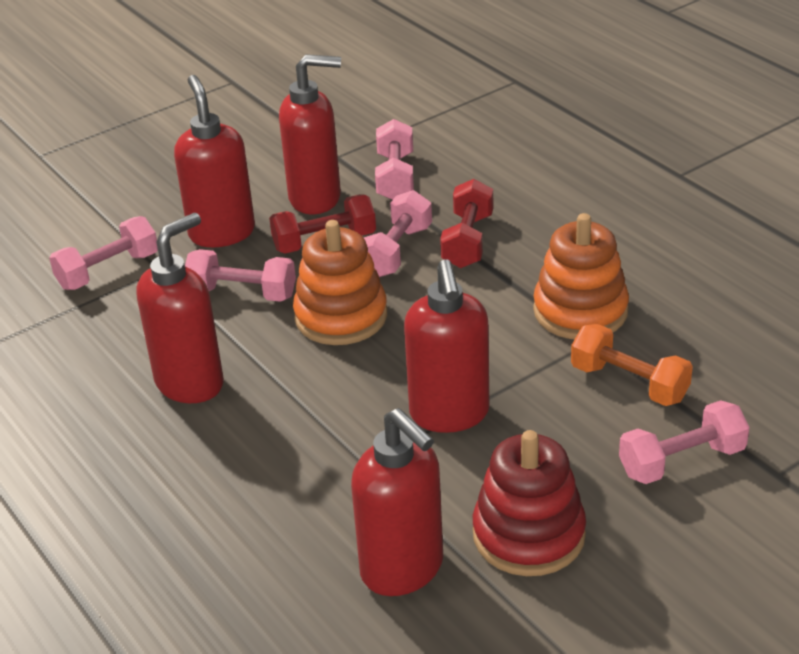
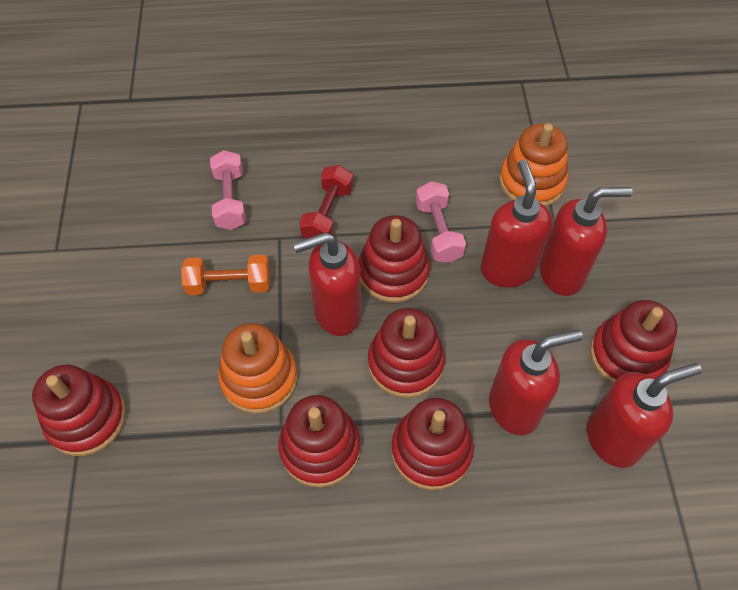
pink dumbbell: 5 -> 2
red dumbbell: 2 -> 1
red stacking toy: 1 -> 6

